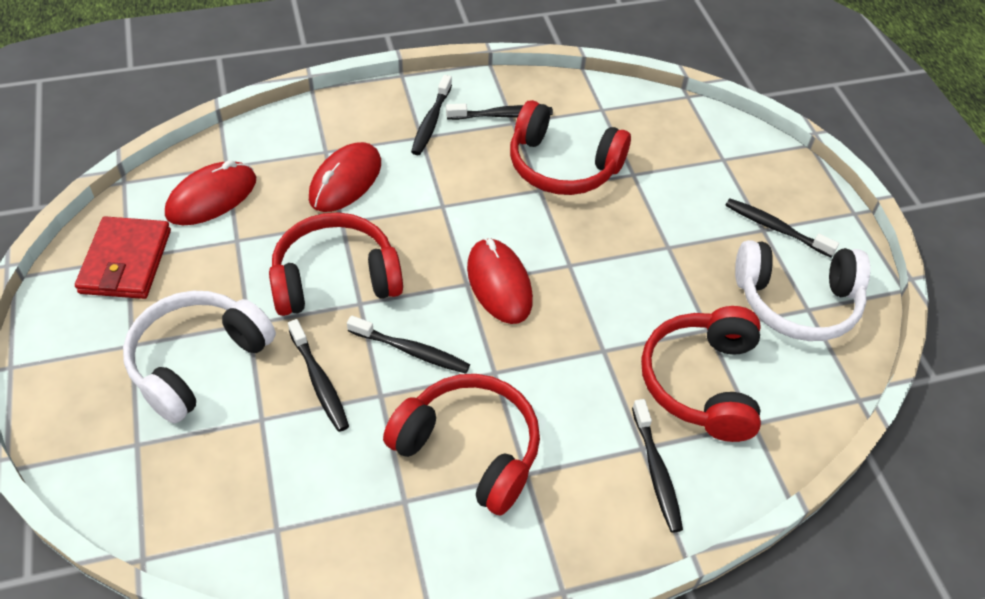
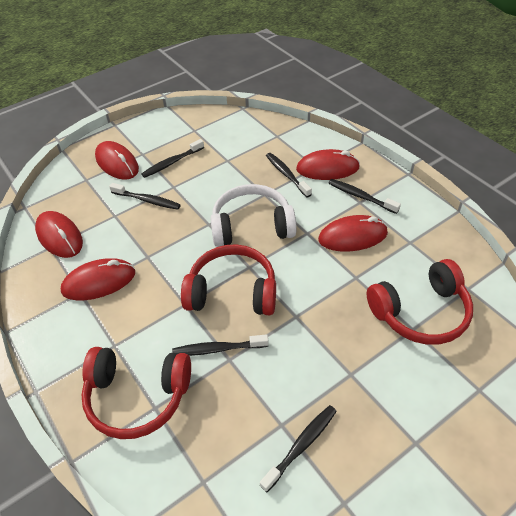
red headphones: 4 -> 3
red mouse: 3 -> 5
red wallet: 1 -> 0
white headphones: 2 -> 1

